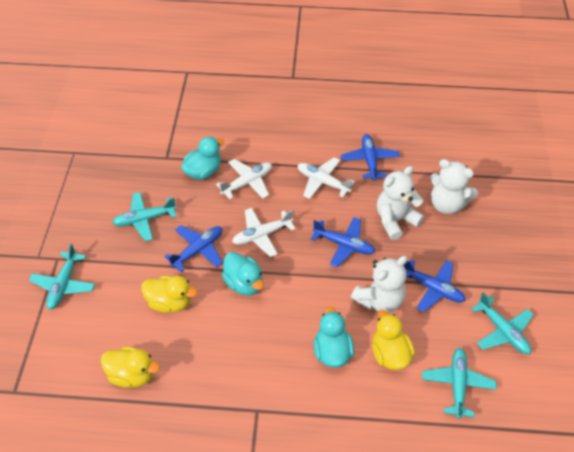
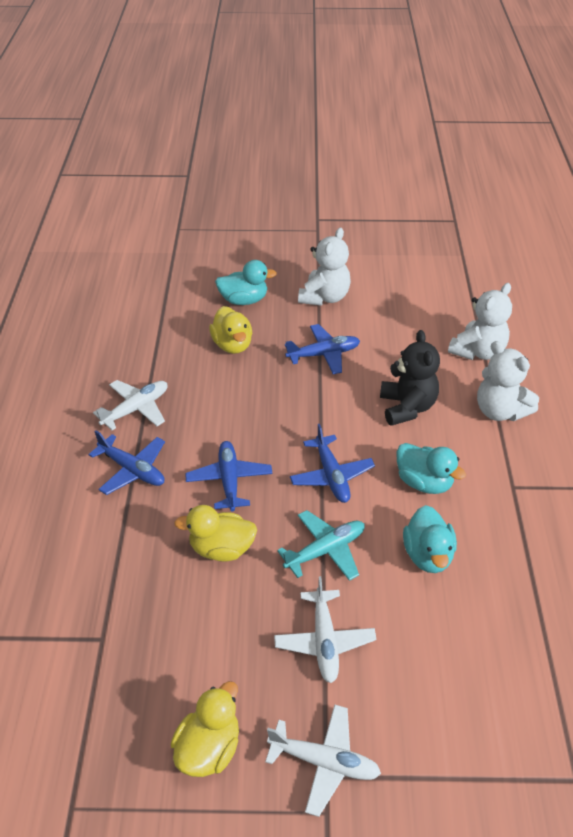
black teddy bear: 0 -> 1
turquoise plane: 4 -> 1

